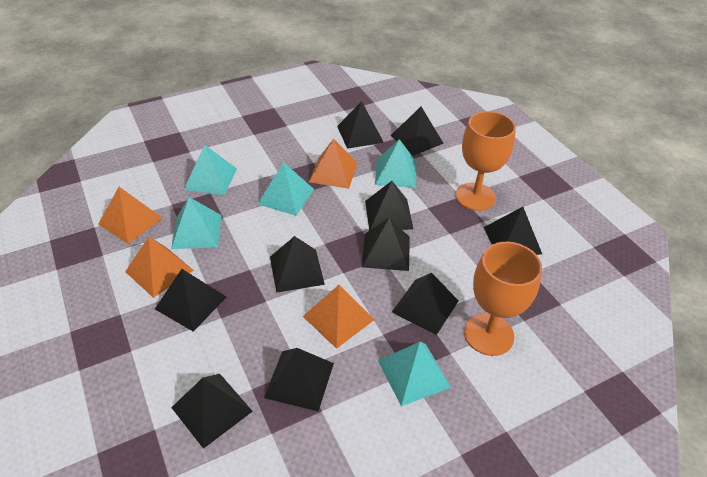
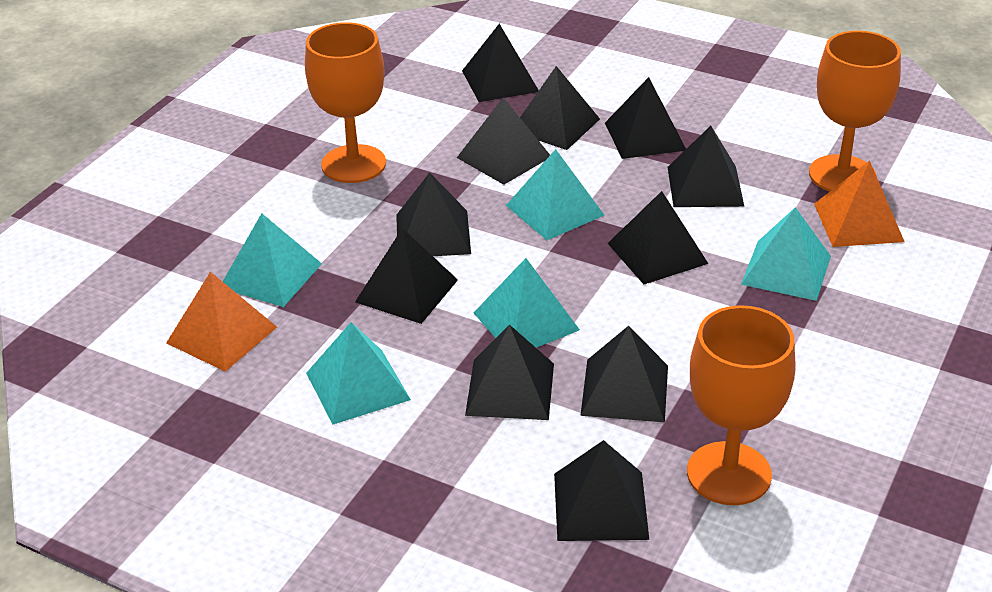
black pyramid: 10 -> 11
orange goblet: 2 -> 3
orange pyramid: 4 -> 2

